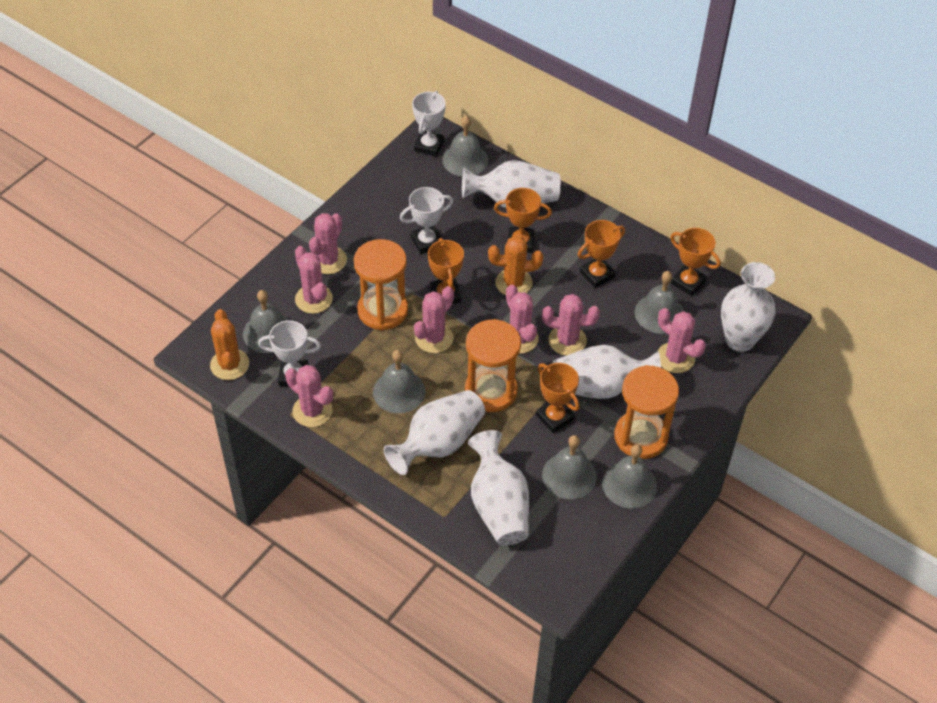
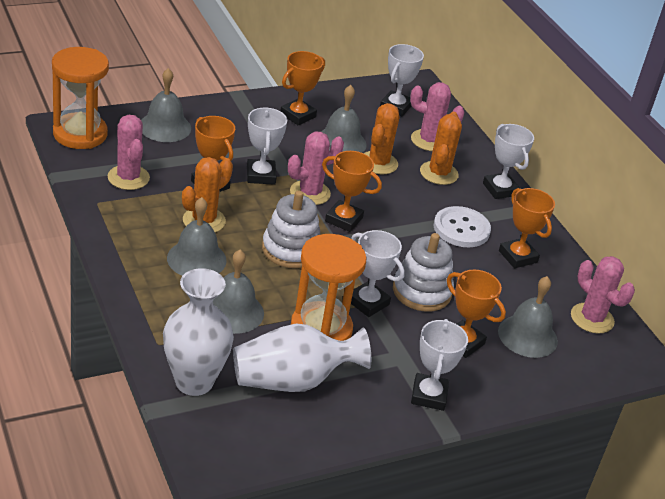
grey bell: 6 -> 5
orange cactus: 2 -> 3
orange hourglass: 3 -> 2
pink cactus: 7 -> 4
white button: 0 -> 1
white stacking toy: 0 -> 2
white trophy: 3 -> 5
white vase: 5 -> 2

